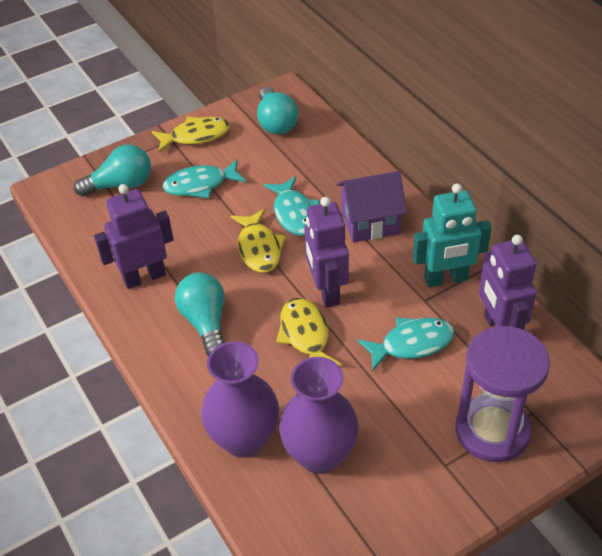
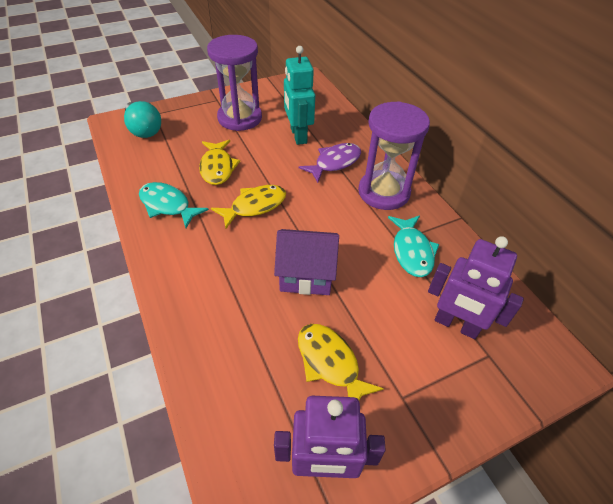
purple fish: 0 -> 1
purple hourglass: 1 -> 2
purple robot: 3 -> 2
purple vase: 2 -> 0
turquoise fish: 3 -> 2
turquoise light bulb: 3 -> 1

